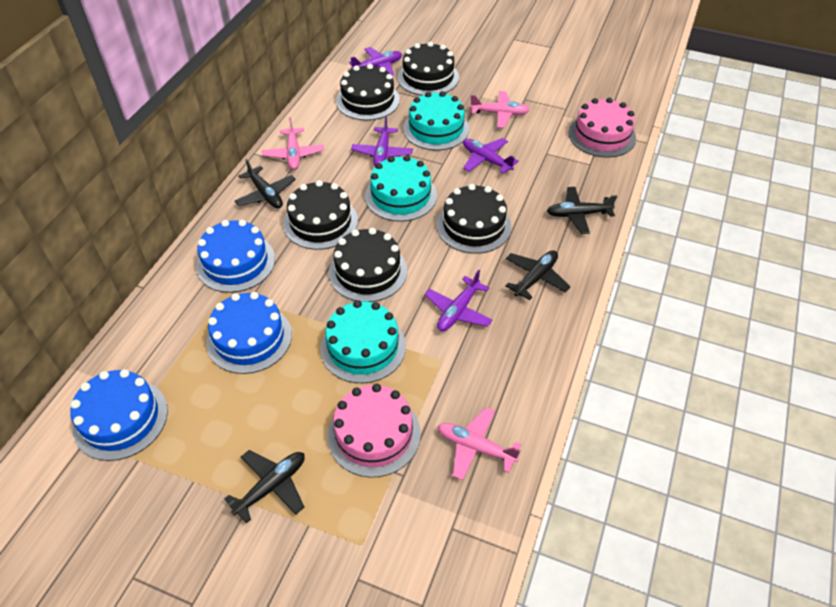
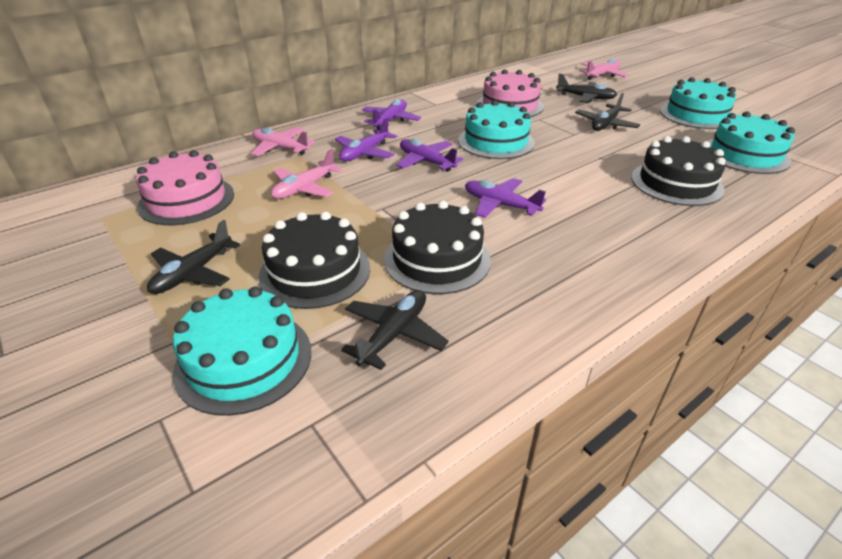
black cake: 5 -> 3
blue cake: 3 -> 0
turquoise cake: 3 -> 4

